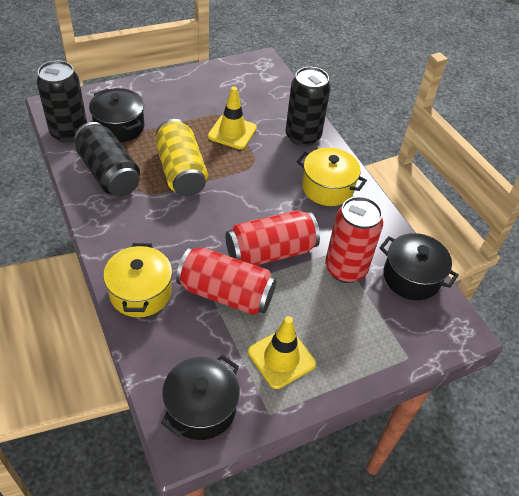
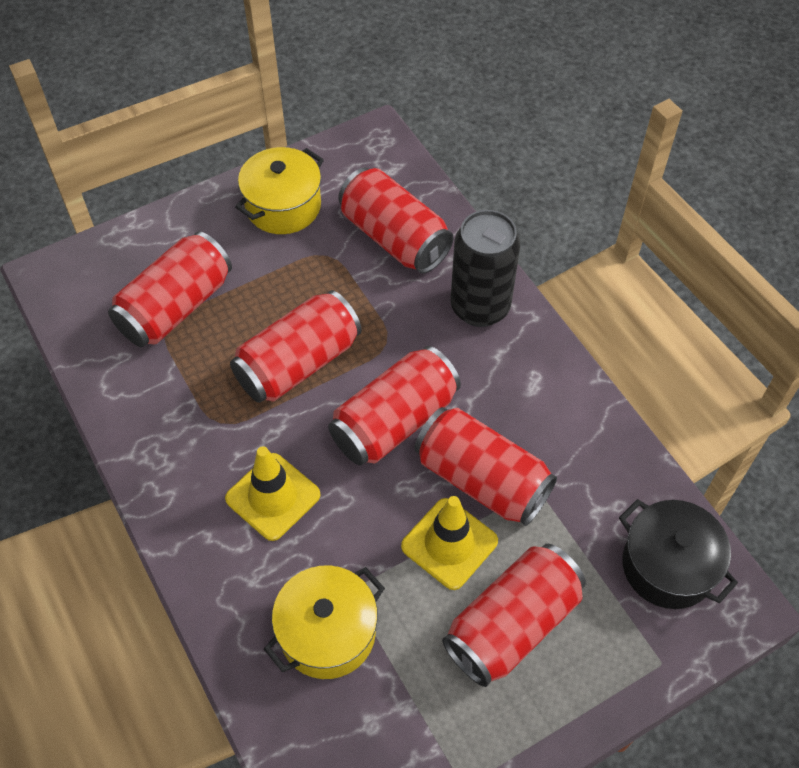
black can: 3 -> 1
black pot: 3 -> 1
red can: 3 -> 6
yellow can: 1 -> 0

